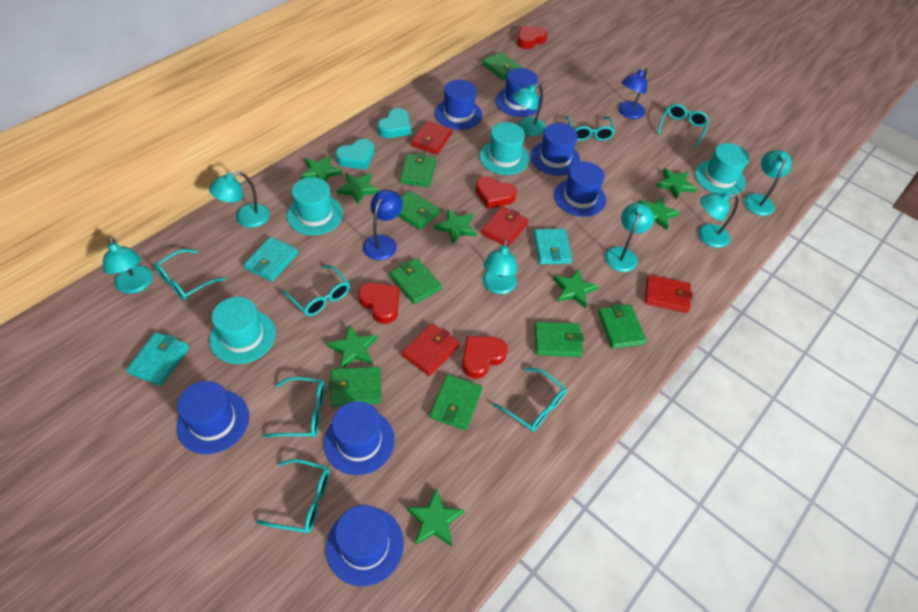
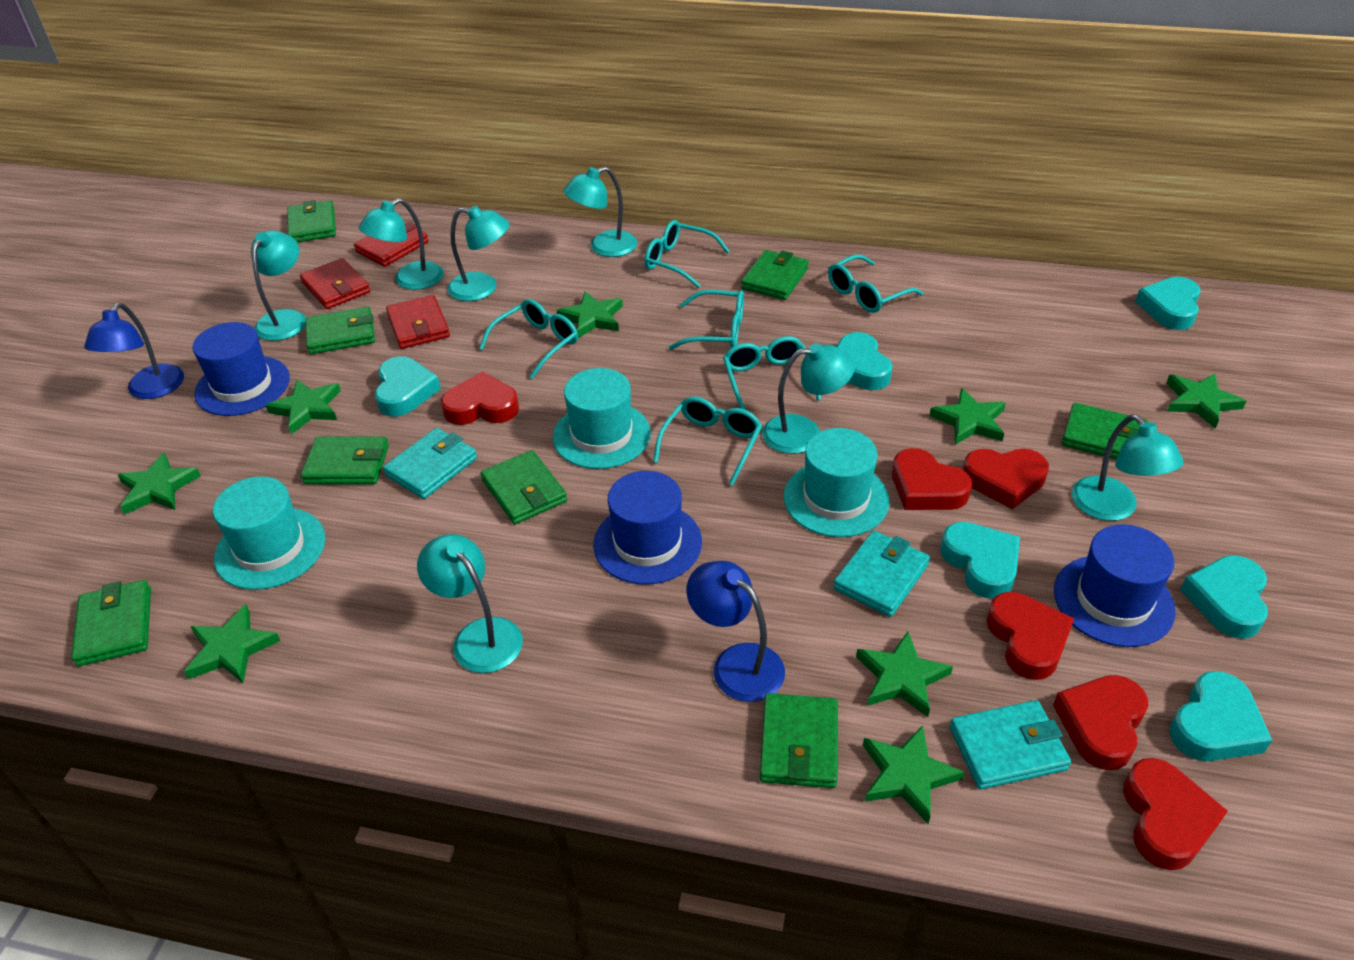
blue hat: 7 -> 3
red heart: 4 -> 6
red wallet: 4 -> 3
turquoise glasses: 7 -> 6
turquoise hat: 4 -> 3
turquoise heart: 2 -> 6

